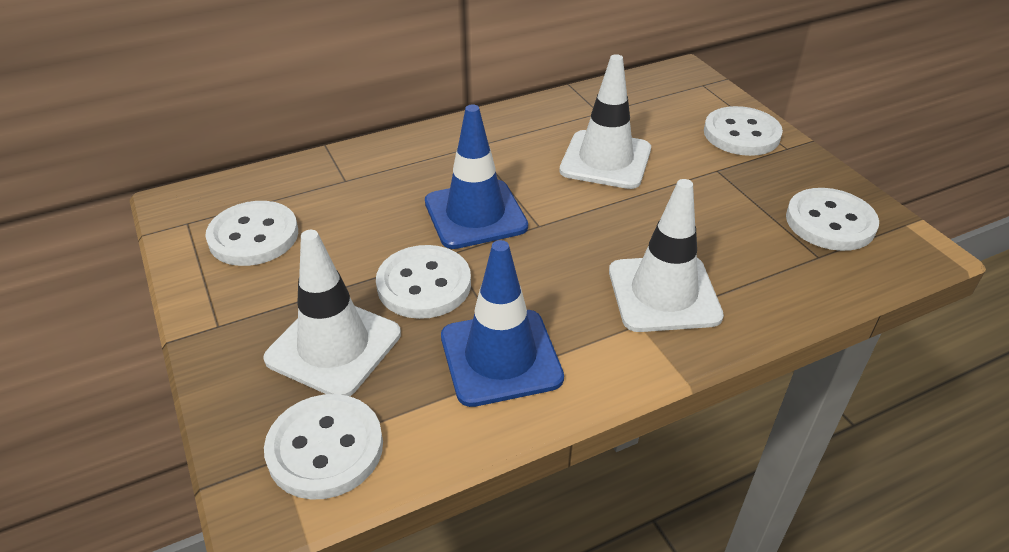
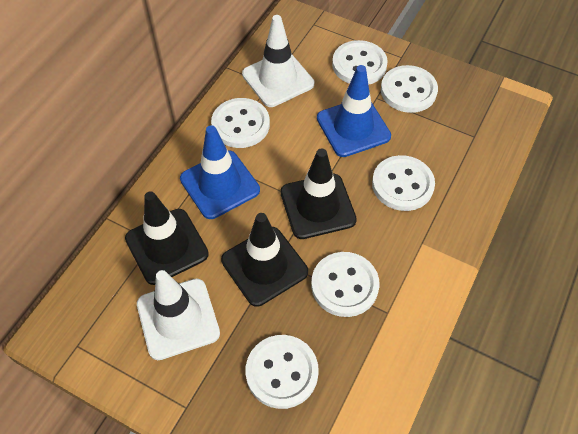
black traffic cone: 0 -> 3
white button: 5 -> 6
white traffic cone: 3 -> 2

